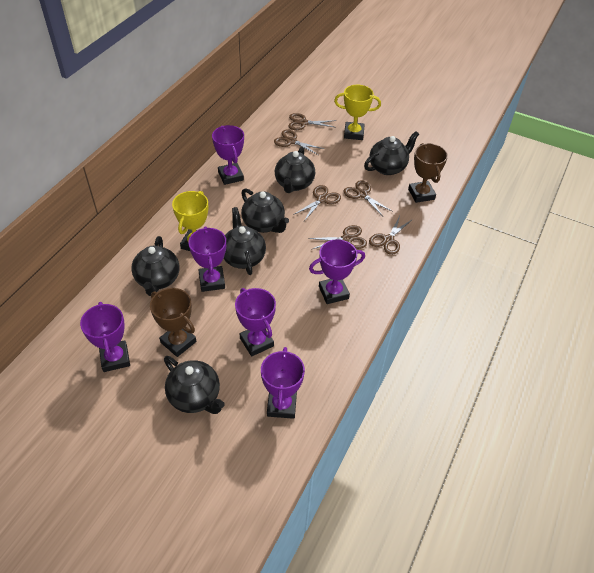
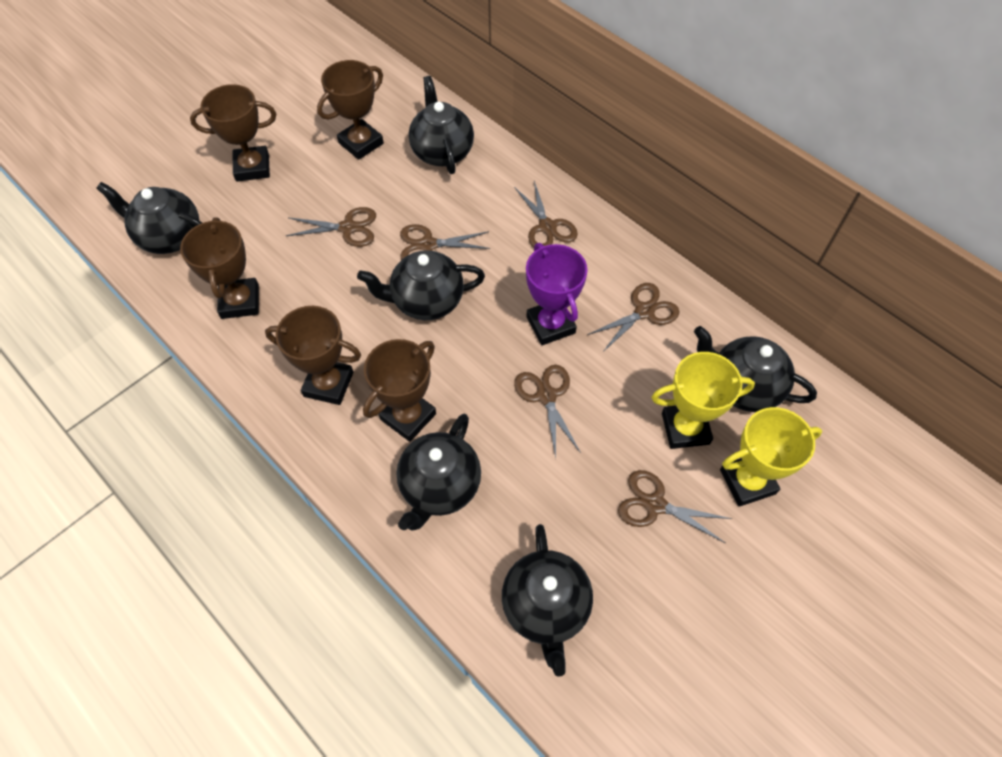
brown trophy: 2 -> 5
purple trophy: 6 -> 1

